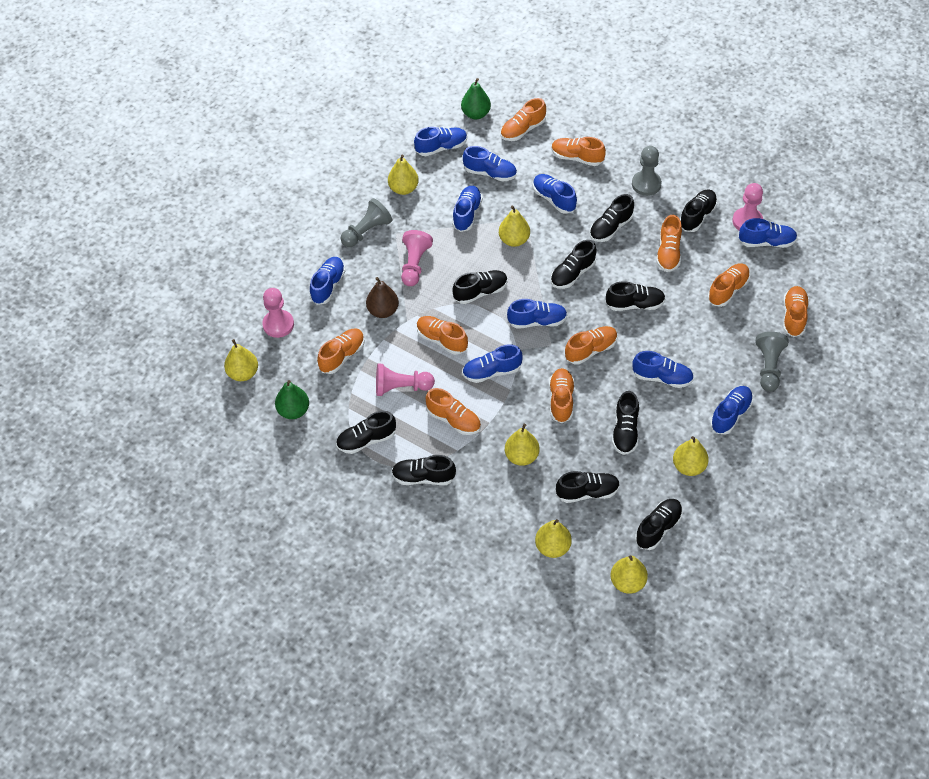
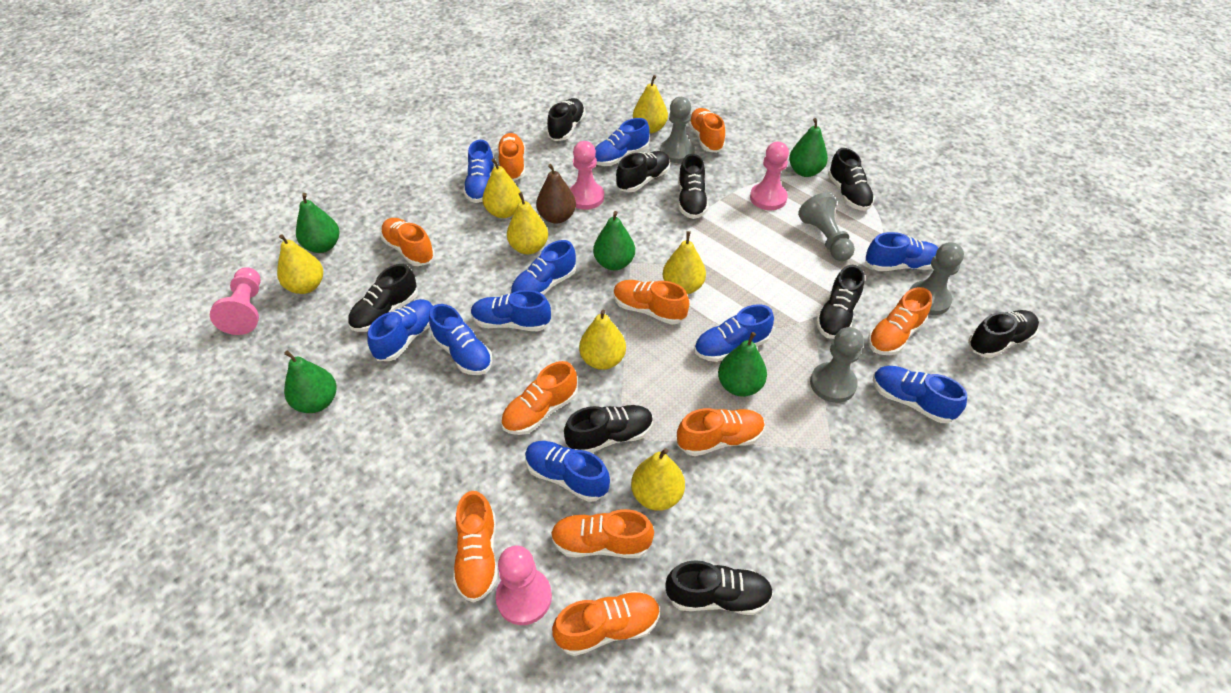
black shoe: 10 -> 9
green pear: 2 -> 5
grey pawn: 3 -> 4

